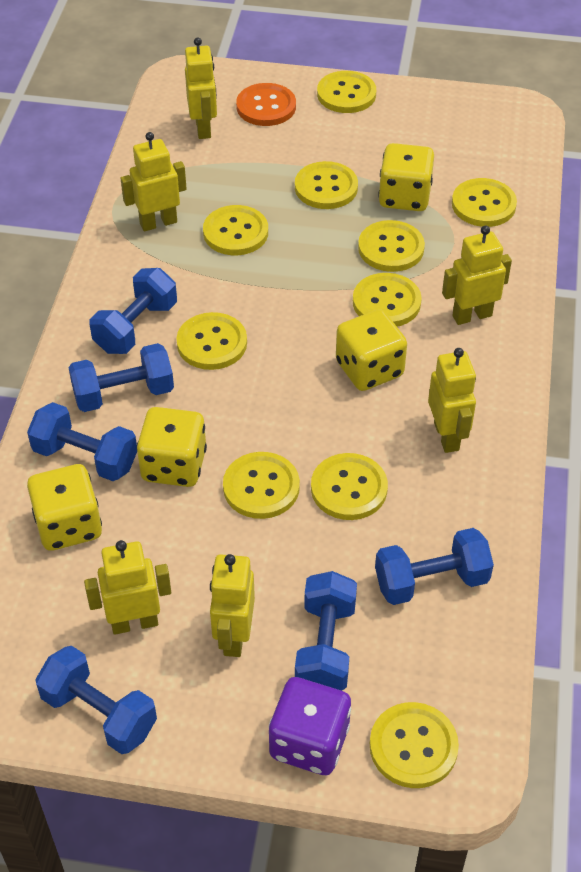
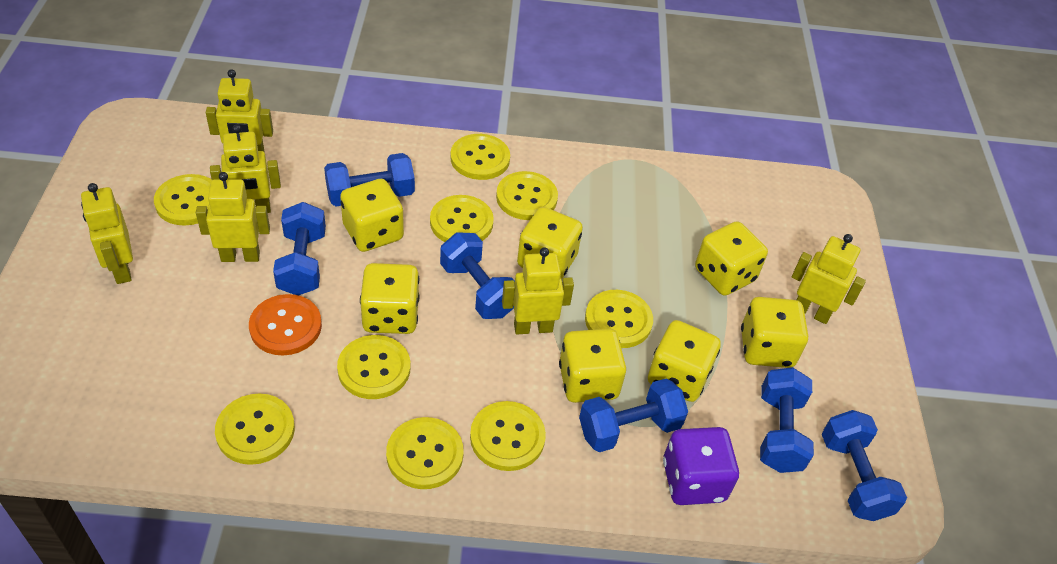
yellow button: 10 -> 9
yellow dice: 4 -> 7

